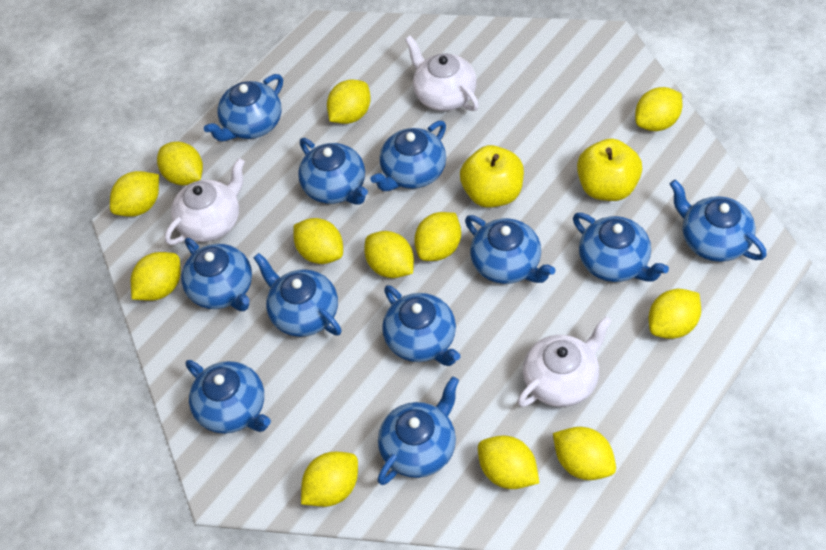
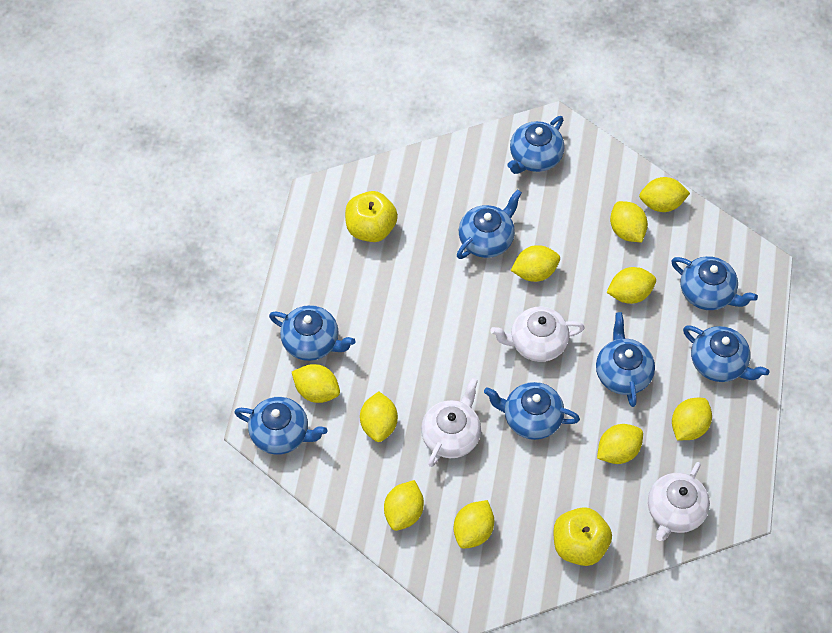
blue teapot: 11 -> 8
yellow lemon: 12 -> 10

